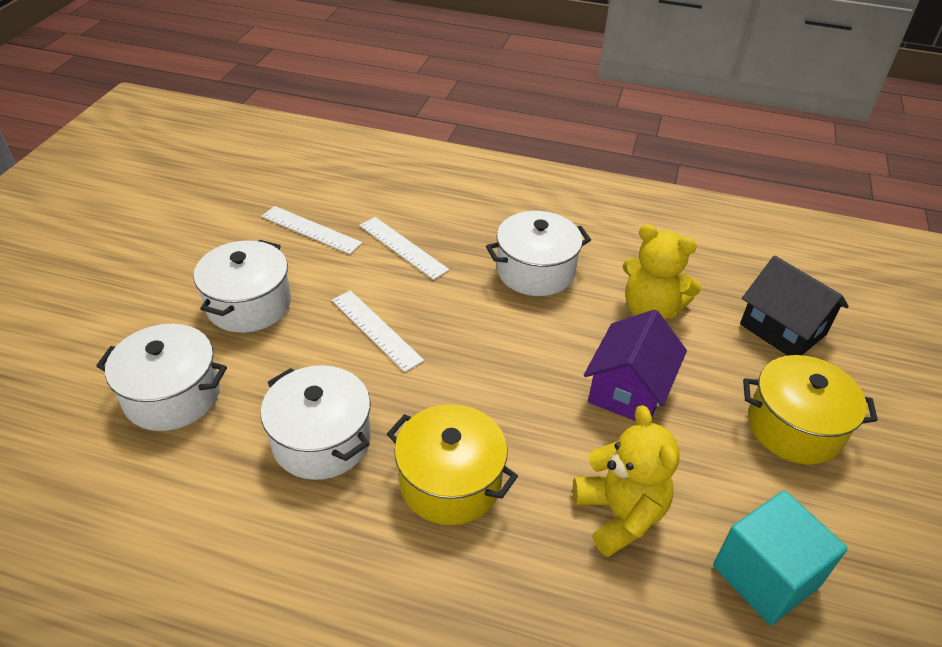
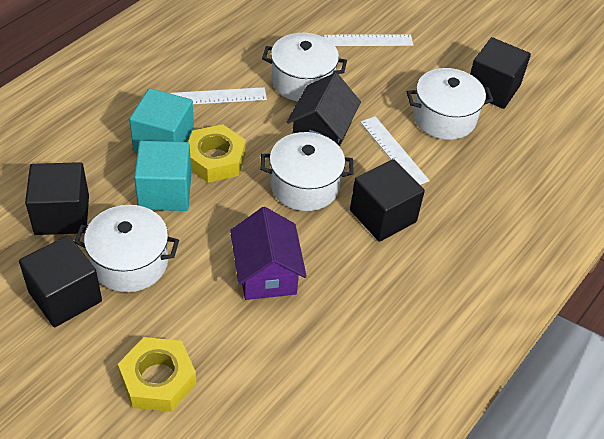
black cube: 0 -> 4
turquoise cube: 1 -> 2
yellow nut: 0 -> 2
yellow pot: 2 -> 0
yellow teddy bear: 2 -> 0

